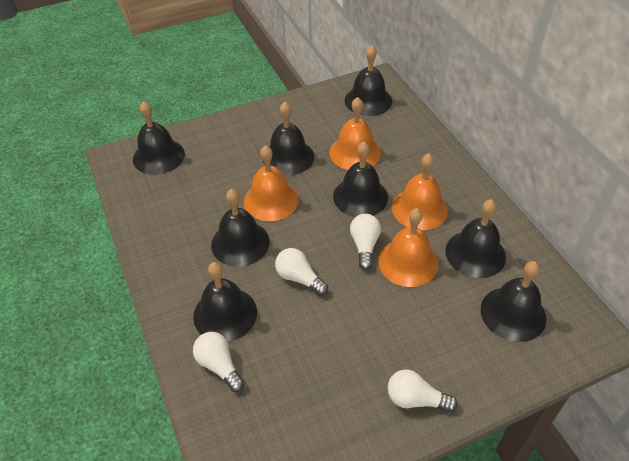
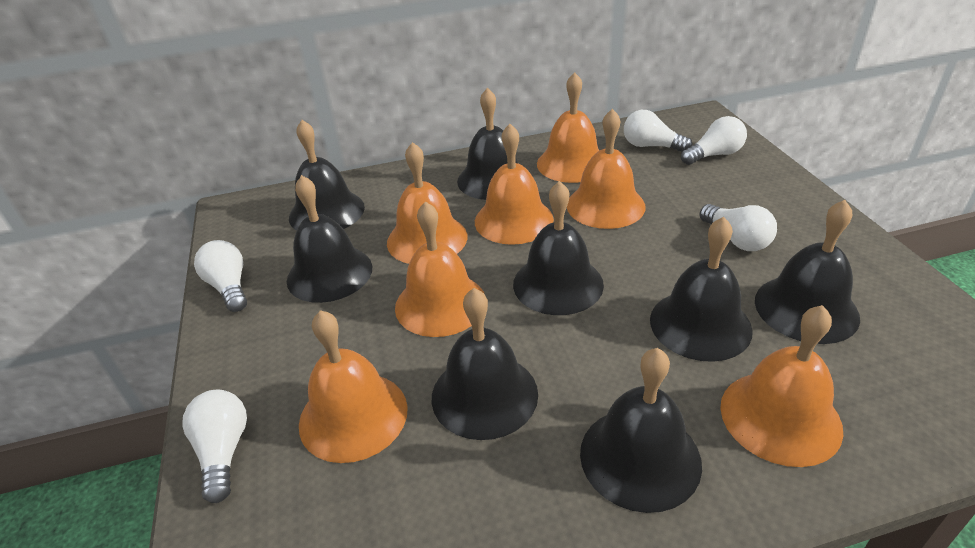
orange bell: 4 -> 7
white light bulb: 4 -> 5

